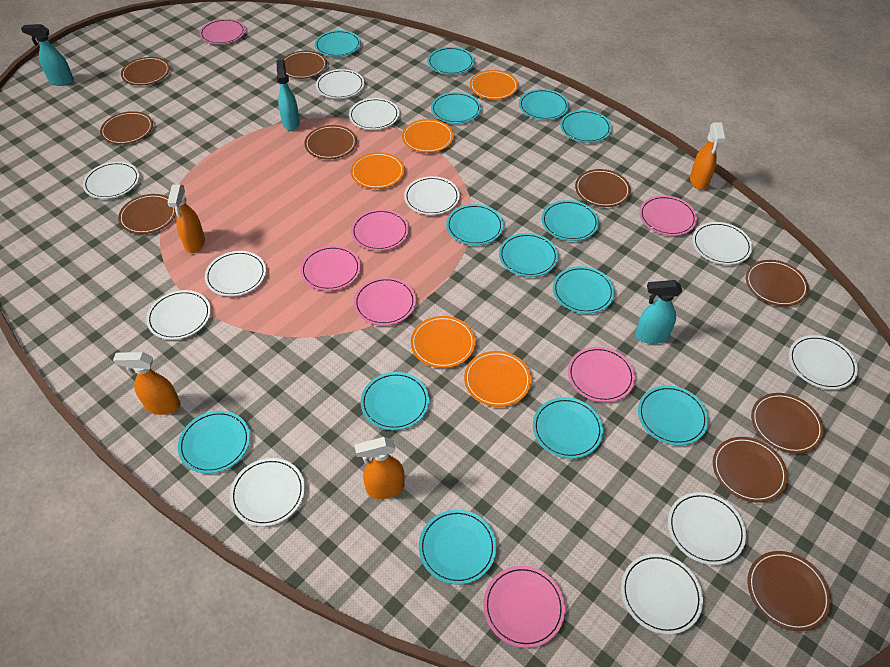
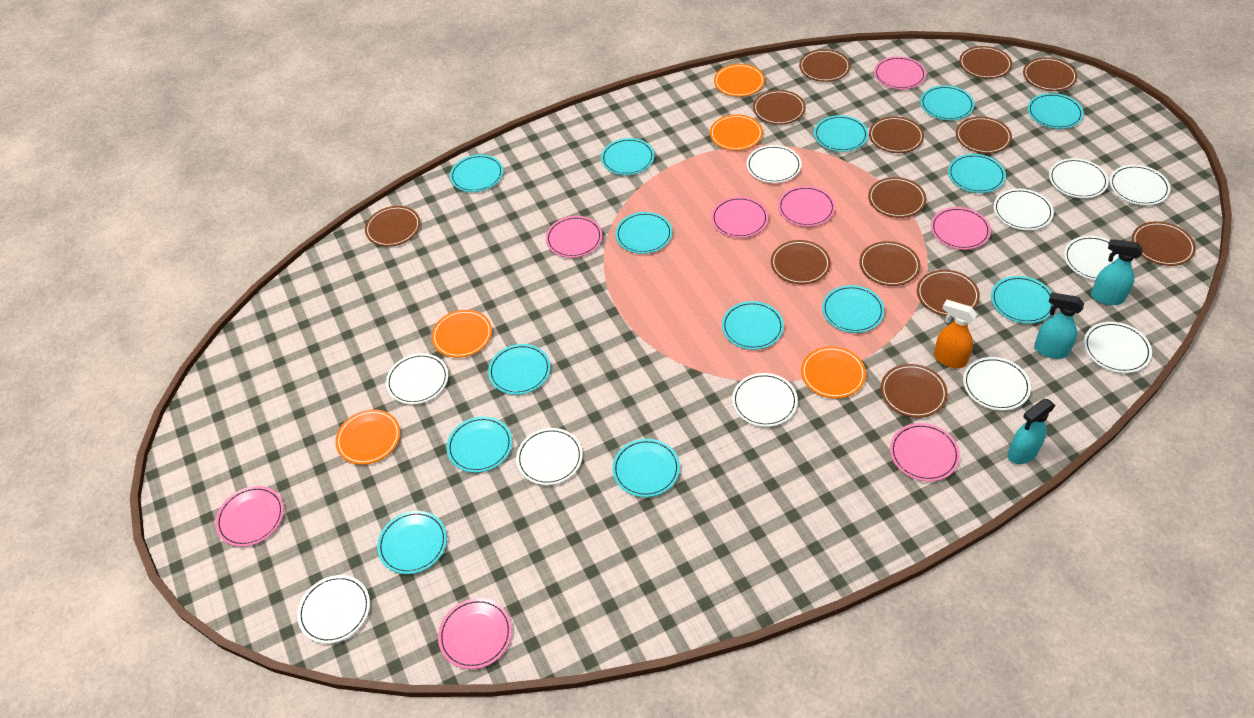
brown plate: 10 -> 13
orange spray bottle: 4 -> 1
pink plate: 7 -> 8

